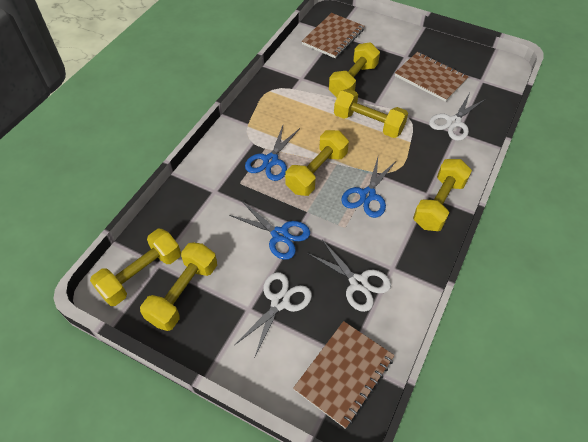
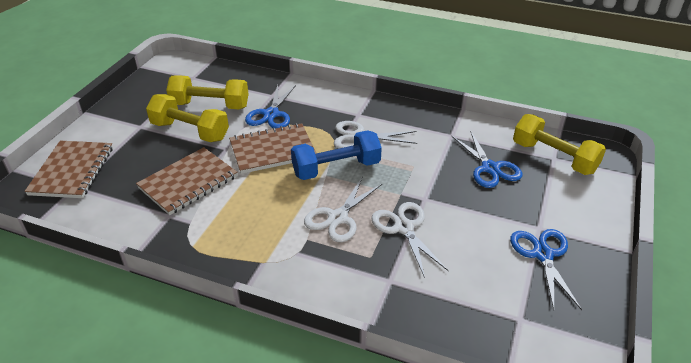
blue dumbbell: 0 -> 1
yellow dumbbell: 6 -> 3

